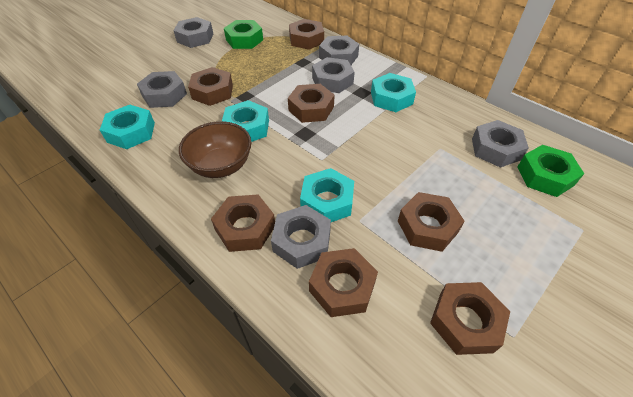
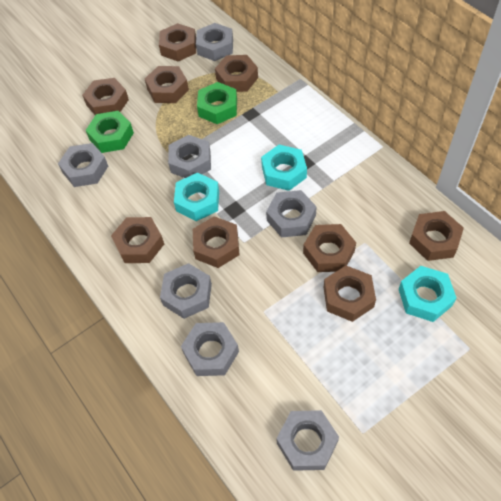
brown bowl: 1 -> 0
brown nut: 7 -> 9
grey nut: 6 -> 7
turquoise nut: 4 -> 3

